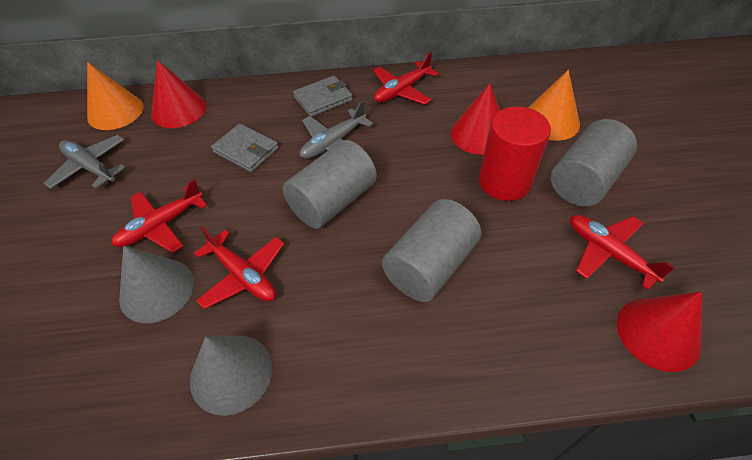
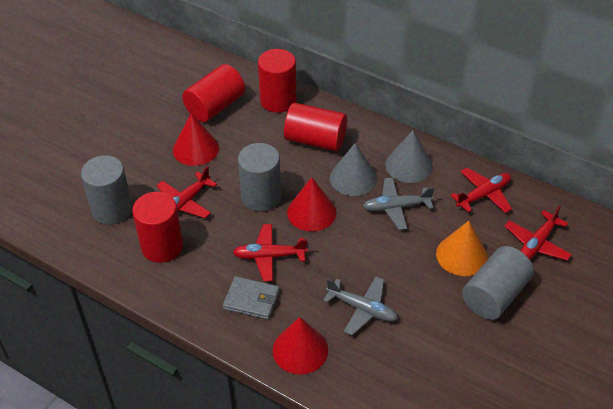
grey wallet: 2 -> 1
orange cone: 2 -> 1
red cylinder: 1 -> 4

